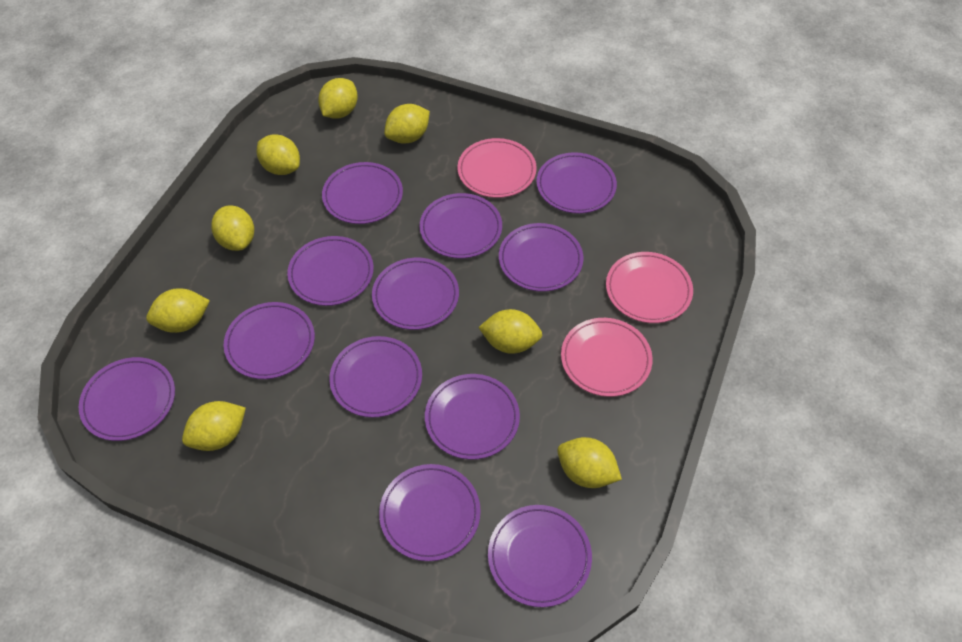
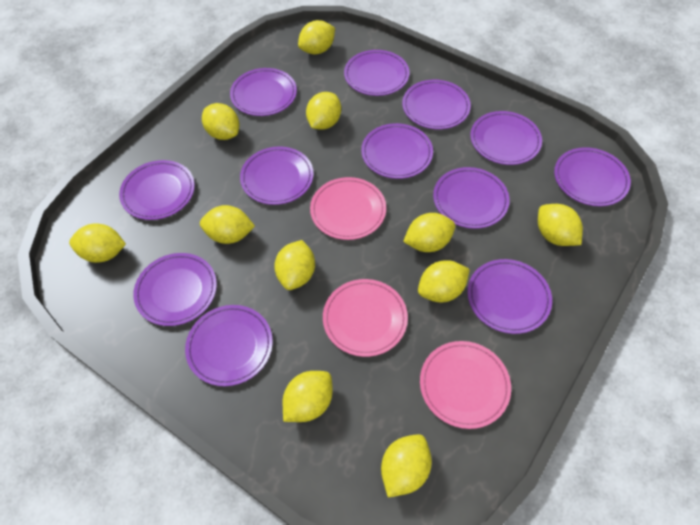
yellow lemon: 8 -> 11

